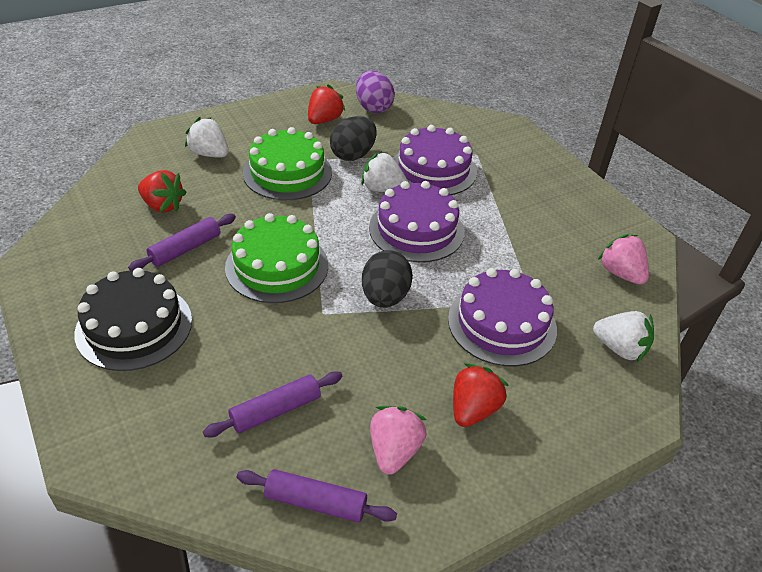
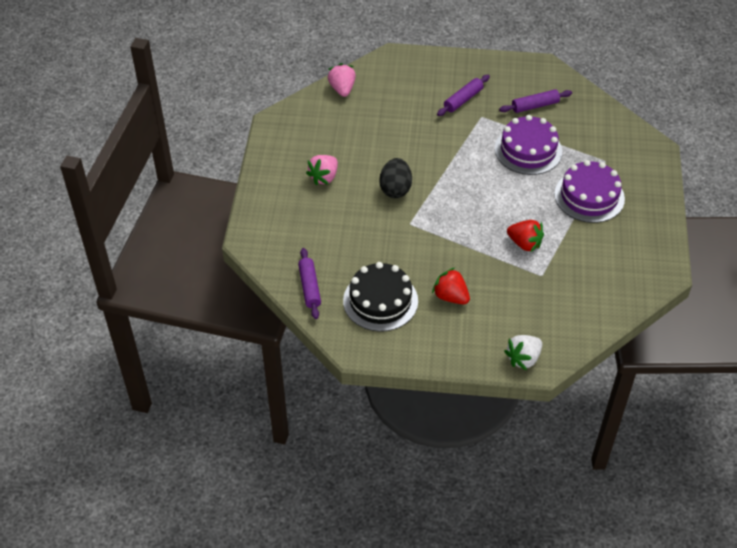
black egg: 2 -> 1
green cake: 2 -> 0
purple cake: 3 -> 2
purple egg: 1 -> 0
red strawberry: 3 -> 2
white strawberry: 3 -> 1

